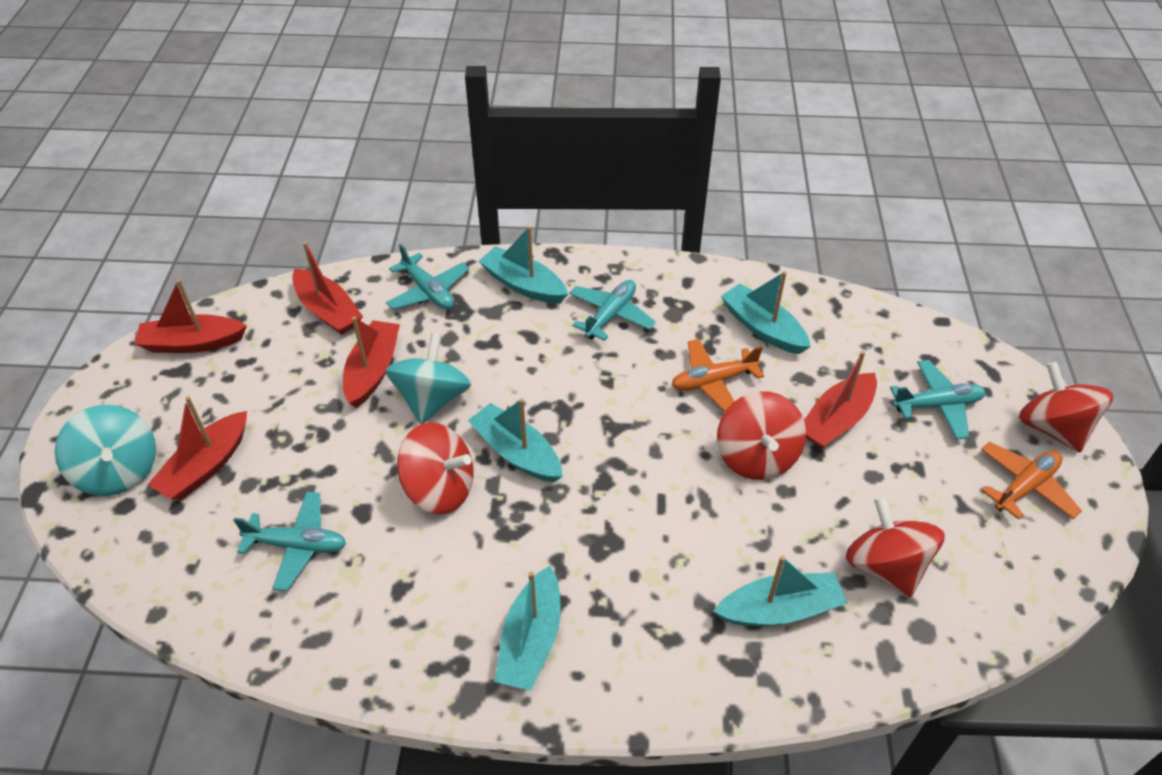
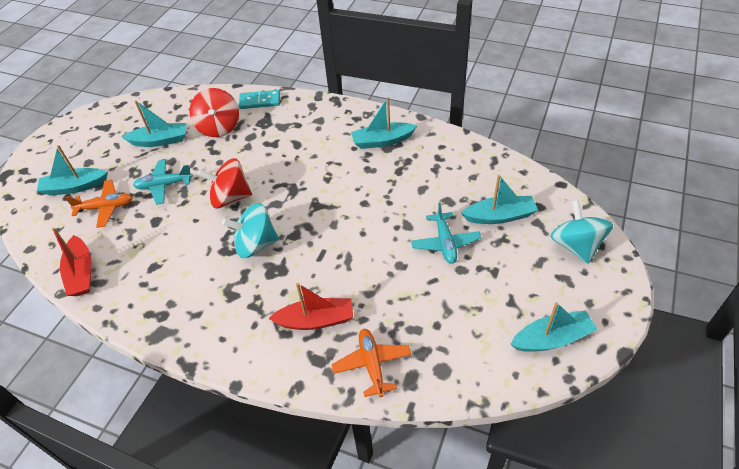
red boat: 5 -> 2
red spinning top: 4 -> 2
turquoise domino: 0 -> 1
turquoise plane: 4 -> 2

